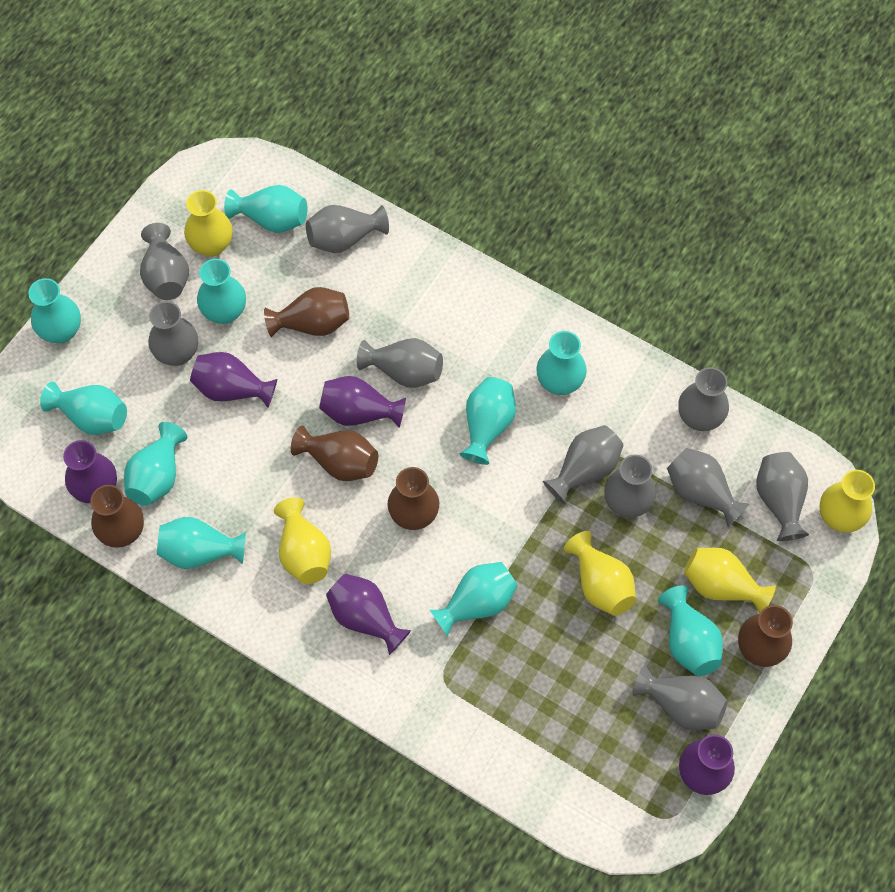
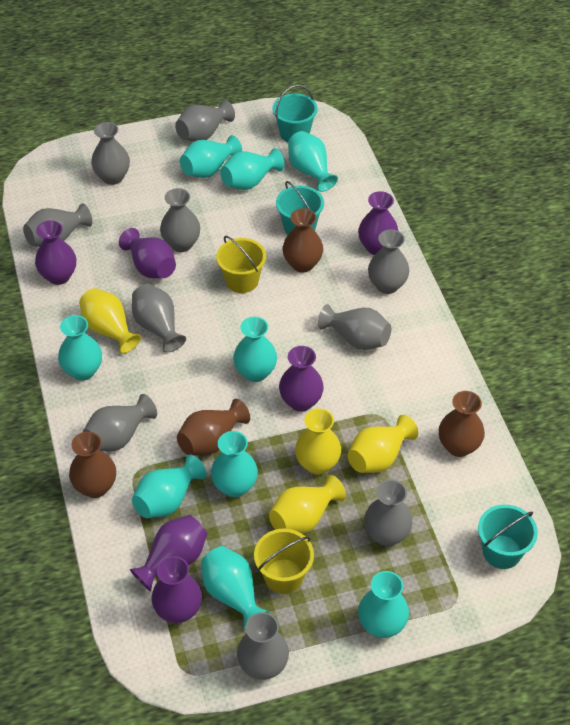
brown vase: 5 -> 4
purple vase: 5 -> 6
turquoise bucket: 0 -> 3
turquoise vase: 10 -> 9
yellow bucket: 0 -> 2
yellow vase: 5 -> 4

